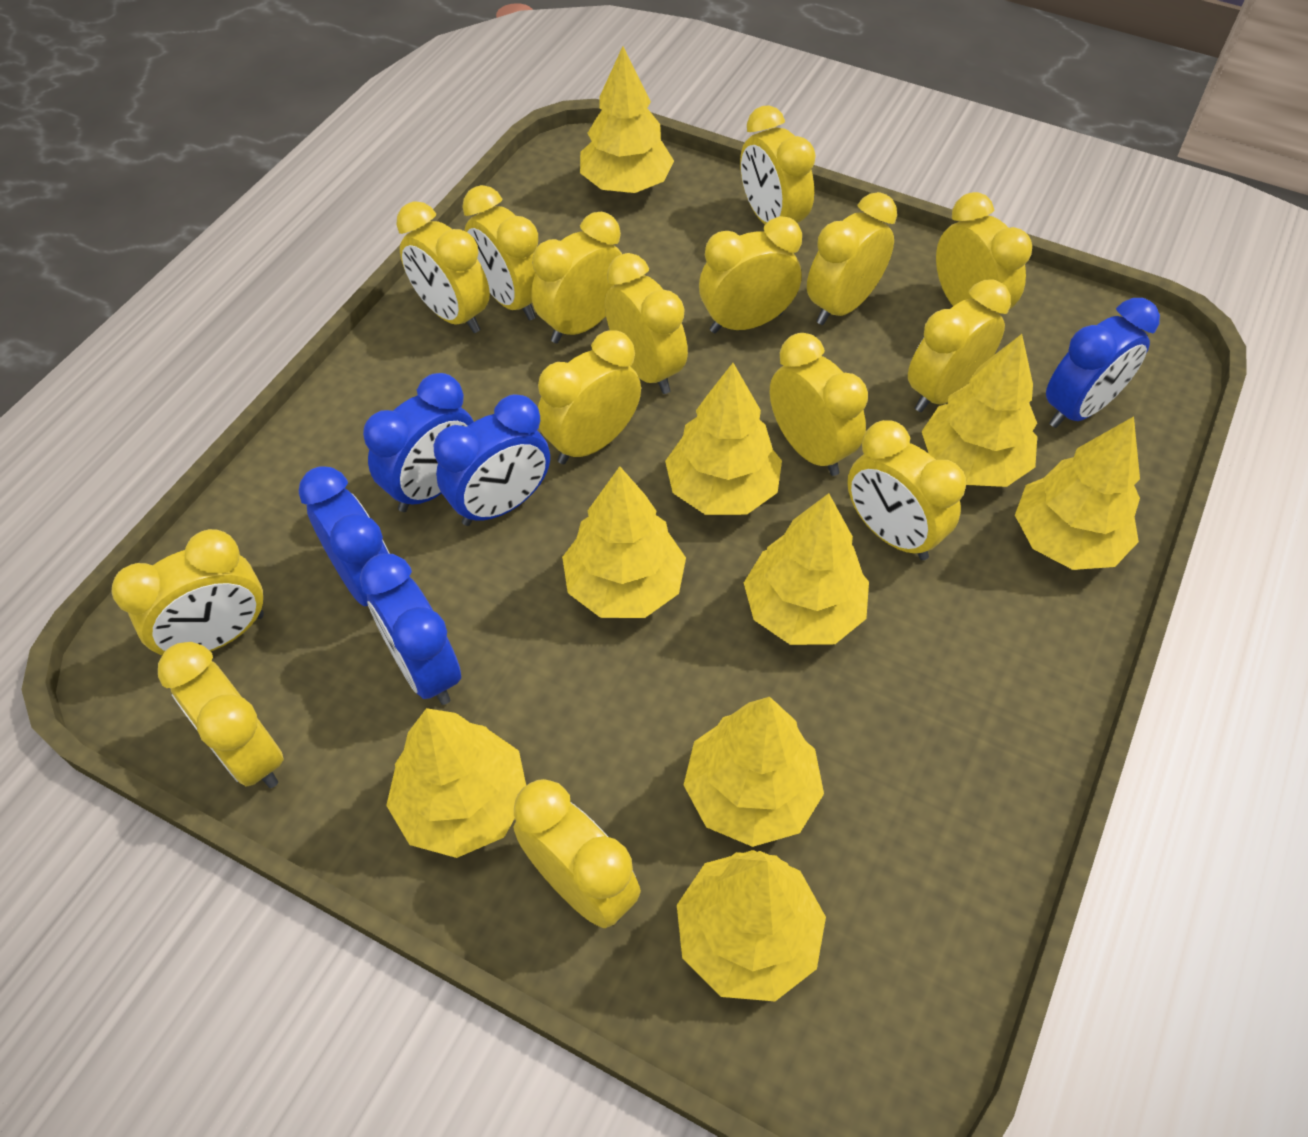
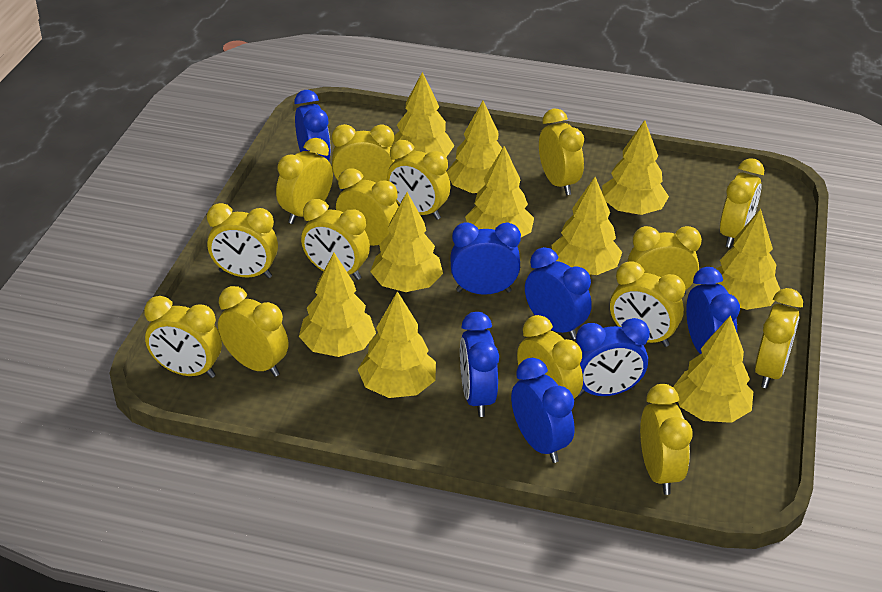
blue clock: 5 -> 7
yellow tree: 9 -> 10

